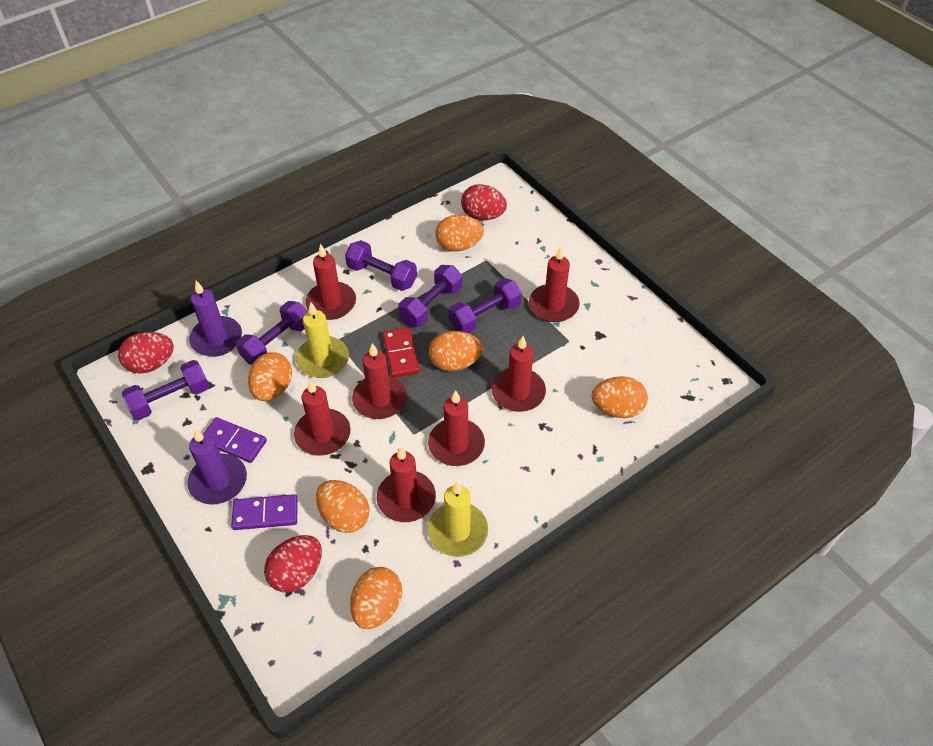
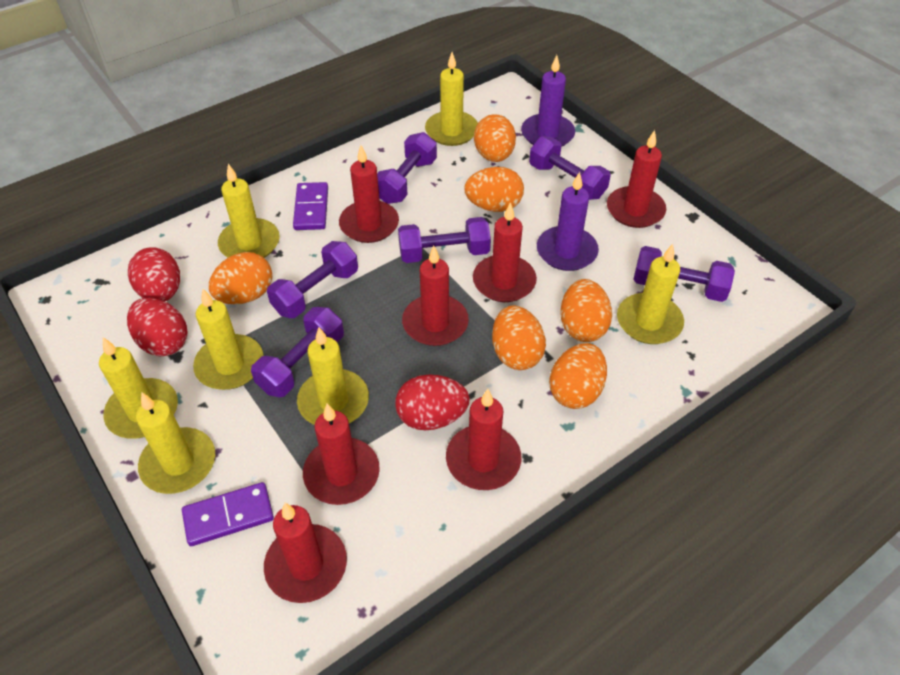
purple dumbbell: 5 -> 6
red domino: 1 -> 0
yellow candle: 2 -> 7

